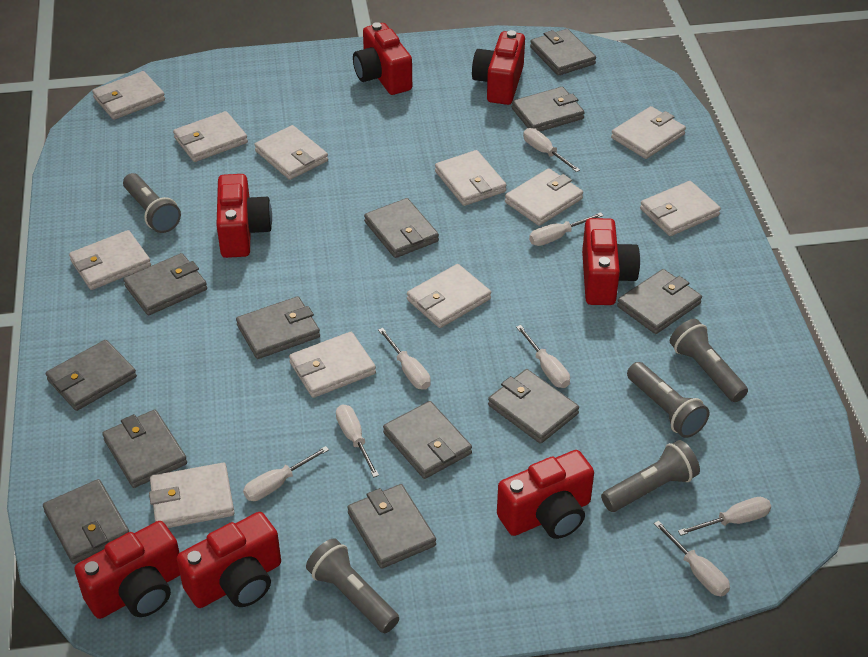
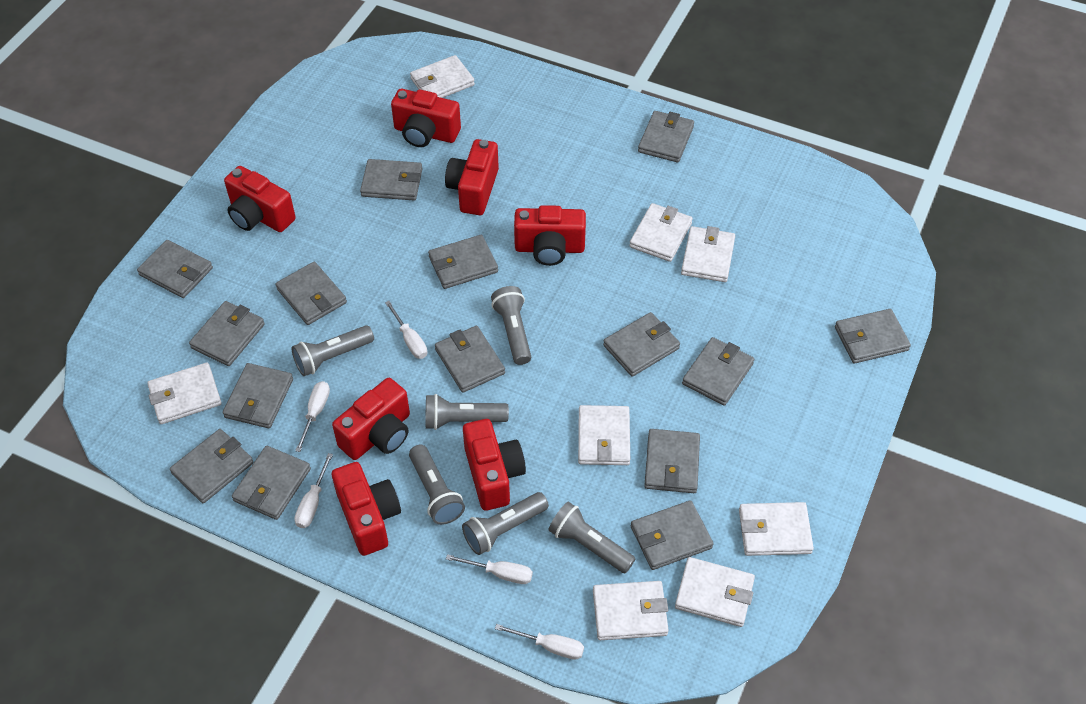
grey flashlight: 5 -> 6
grey wallet: 12 -> 15
white screwdriver: 8 -> 5
white wallet: 11 -> 8

